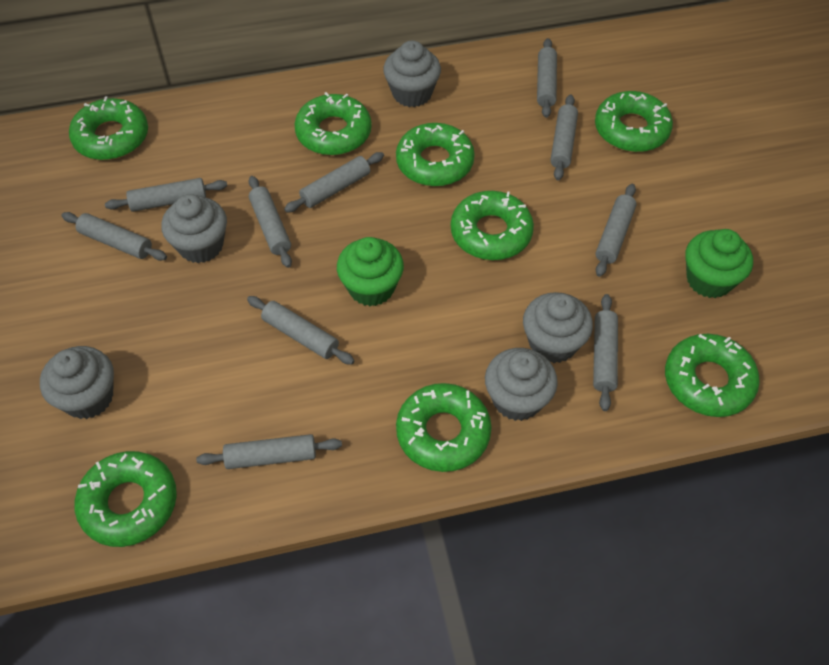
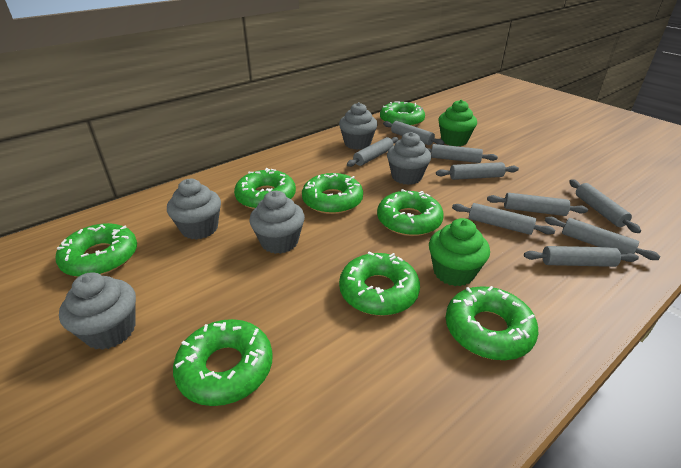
grey rolling pin: 10 -> 9

